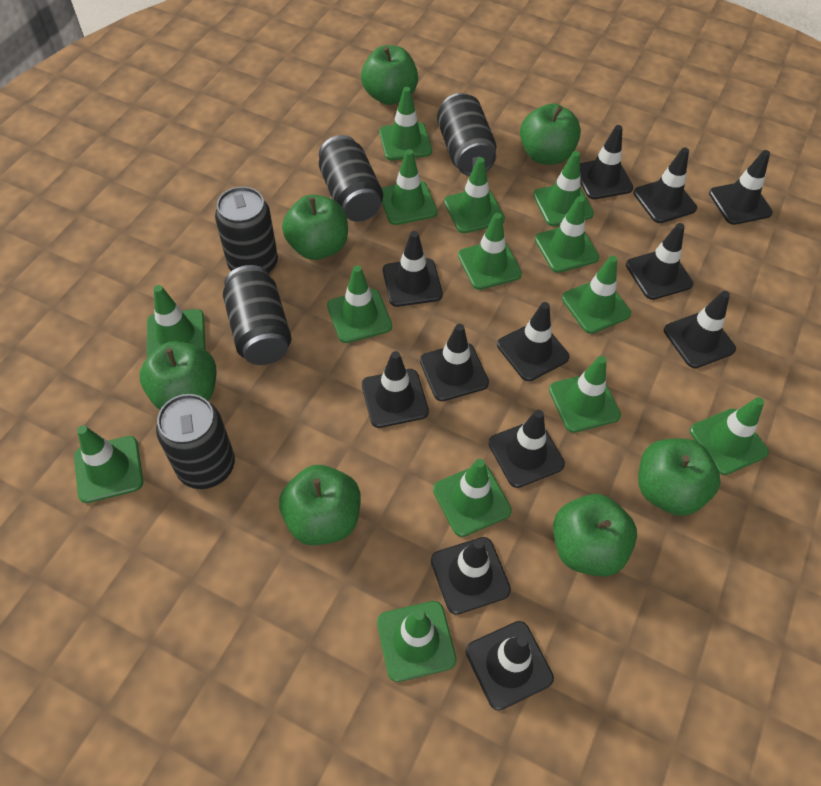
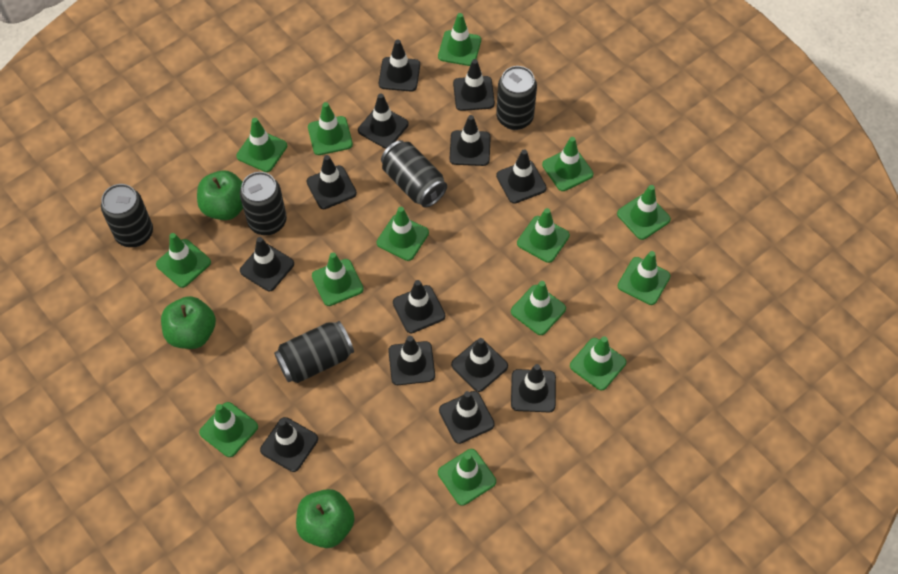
black traffic cone: 12 -> 13
green apple: 7 -> 3

